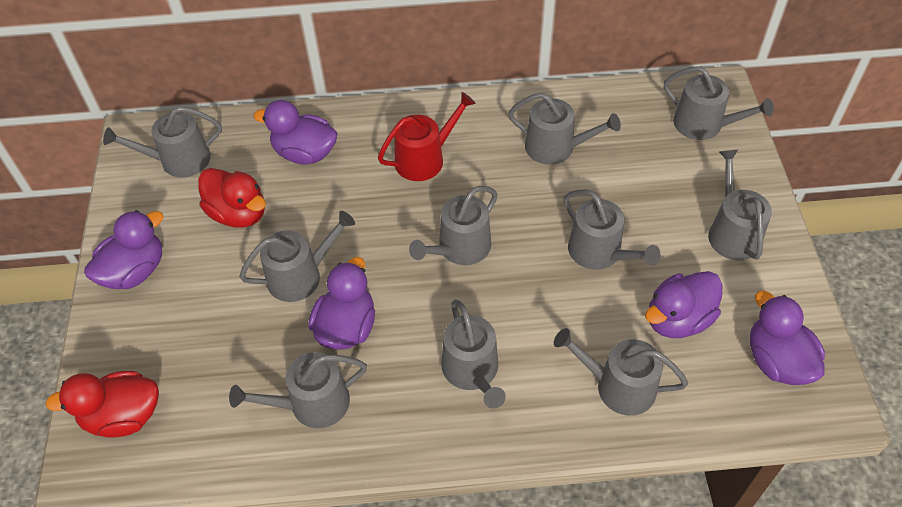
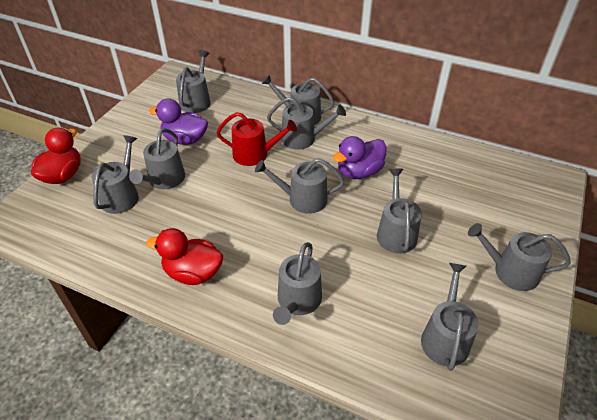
purple duck: 5 -> 2

